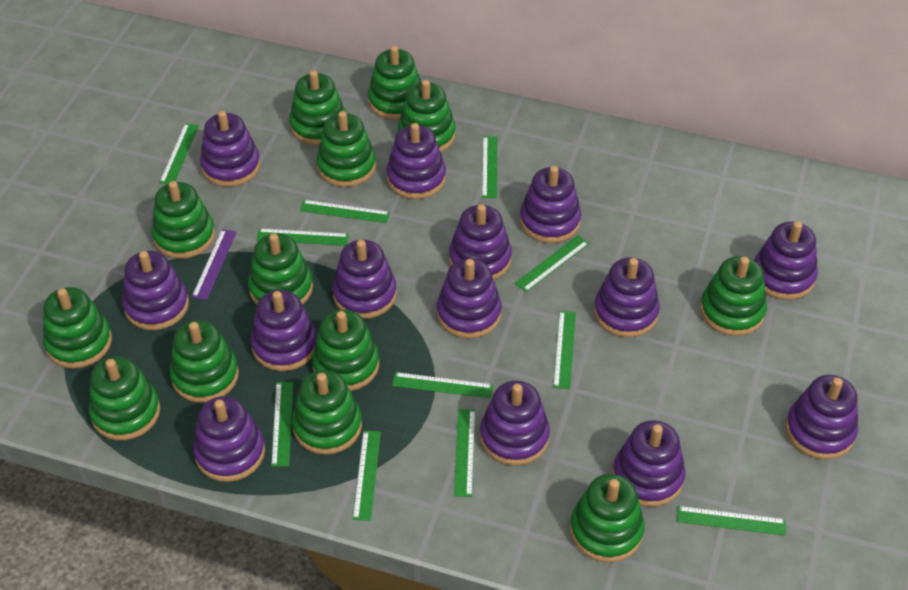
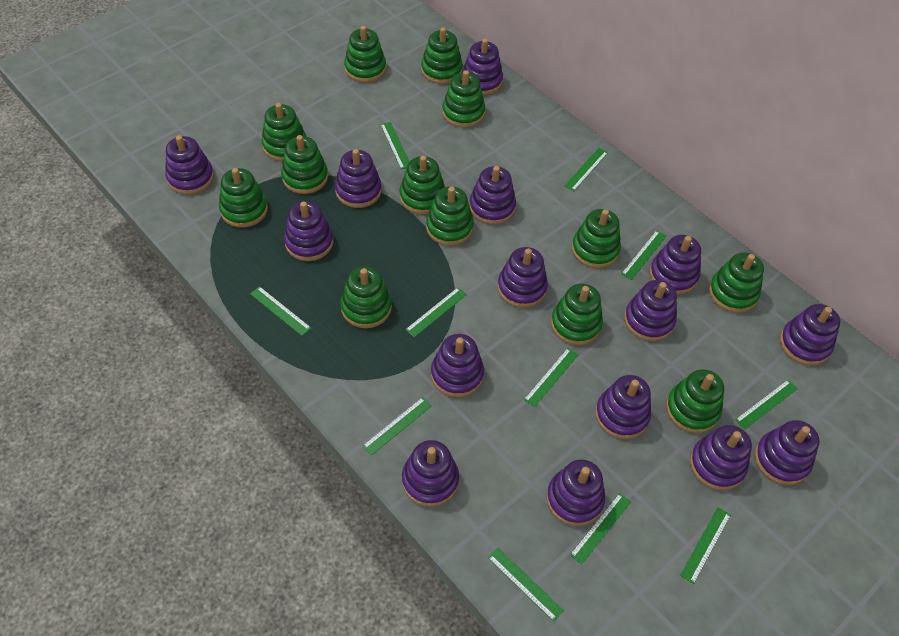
purple ruler: 1 -> 0
purple stacking toy: 14 -> 15

